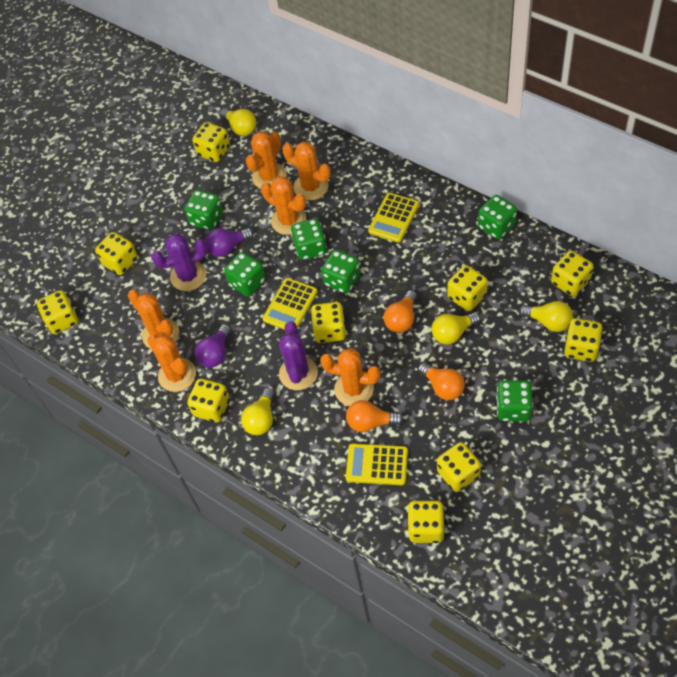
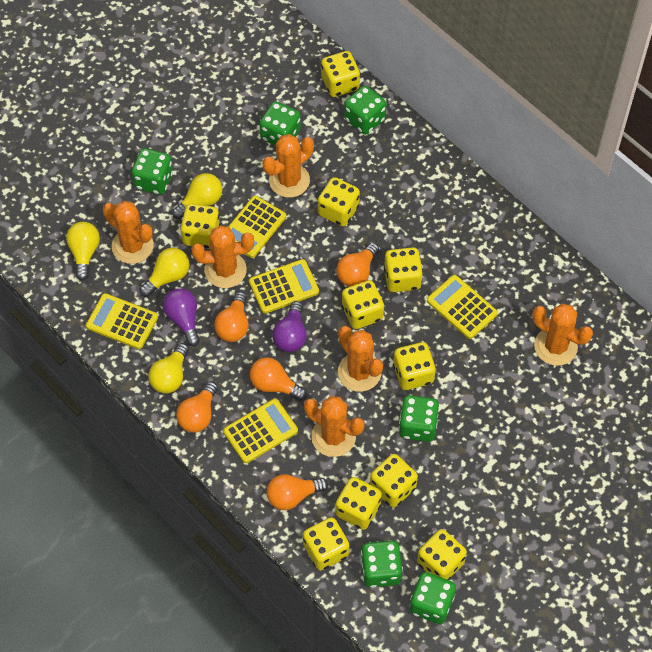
orange light bulb: 3 -> 5
purple cactus: 2 -> 0
yellow calculator: 3 -> 5

